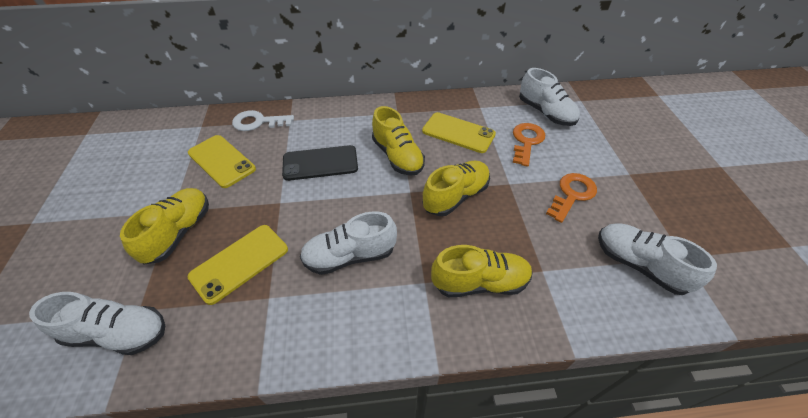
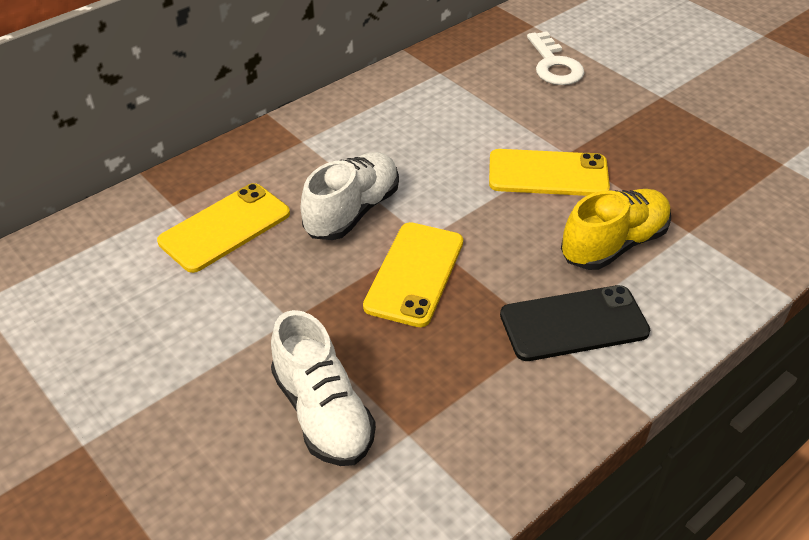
orange key: 2 -> 0
white shoe: 4 -> 2
yellow shoe: 4 -> 1

